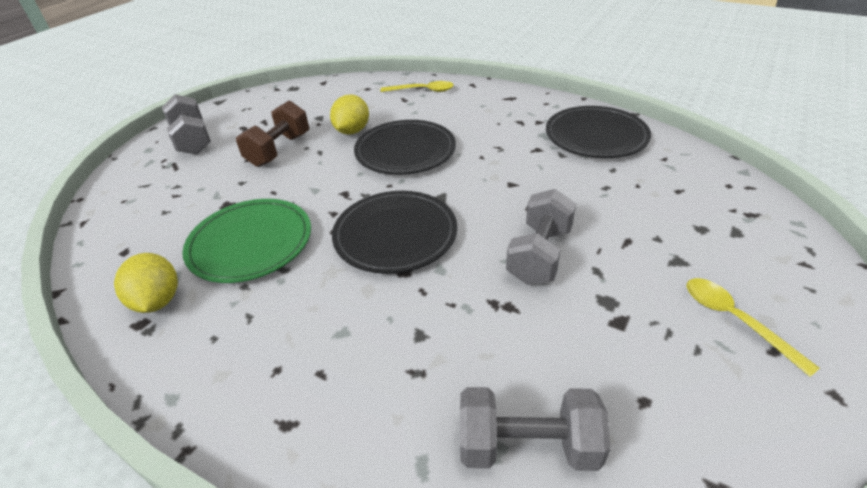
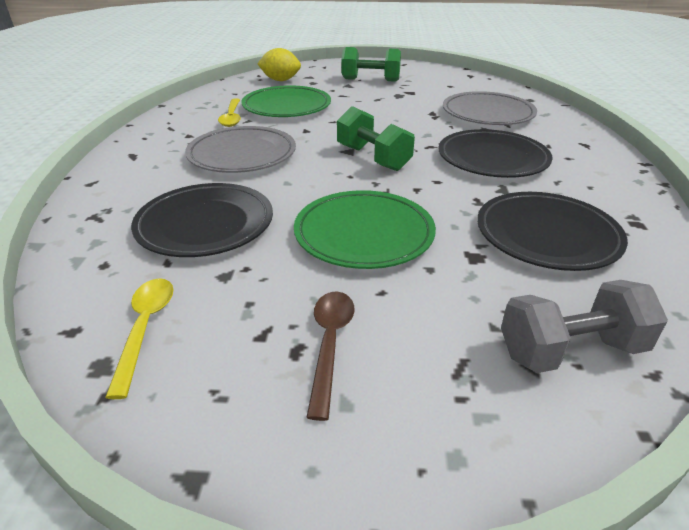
brown dumbbell: 1 -> 0
brown spoon: 0 -> 1
green dumbbell: 0 -> 2
green plate: 1 -> 2
grey dumbbell: 3 -> 1
grey plate: 0 -> 2
yellow lemon: 2 -> 1

